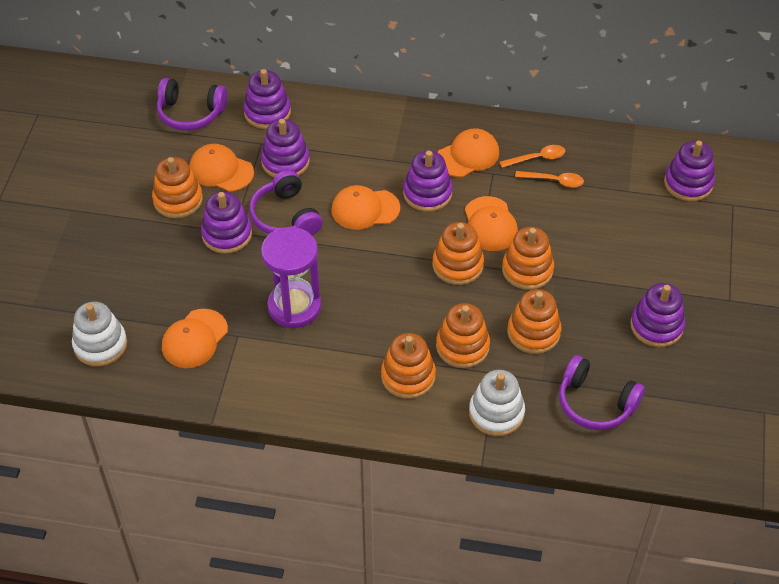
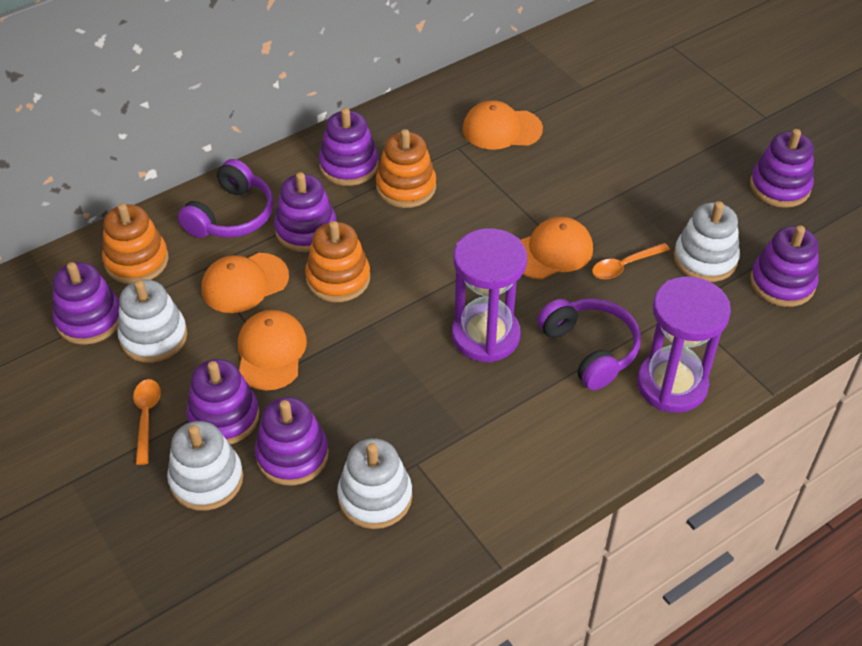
orange cap: 5 -> 4
orange stacking toy: 6 -> 3
purple headphones: 3 -> 2
purple hourglass: 1 -> 2
purple stacking toy: 6 -> 7
white stacking toy: 2 -> 4

